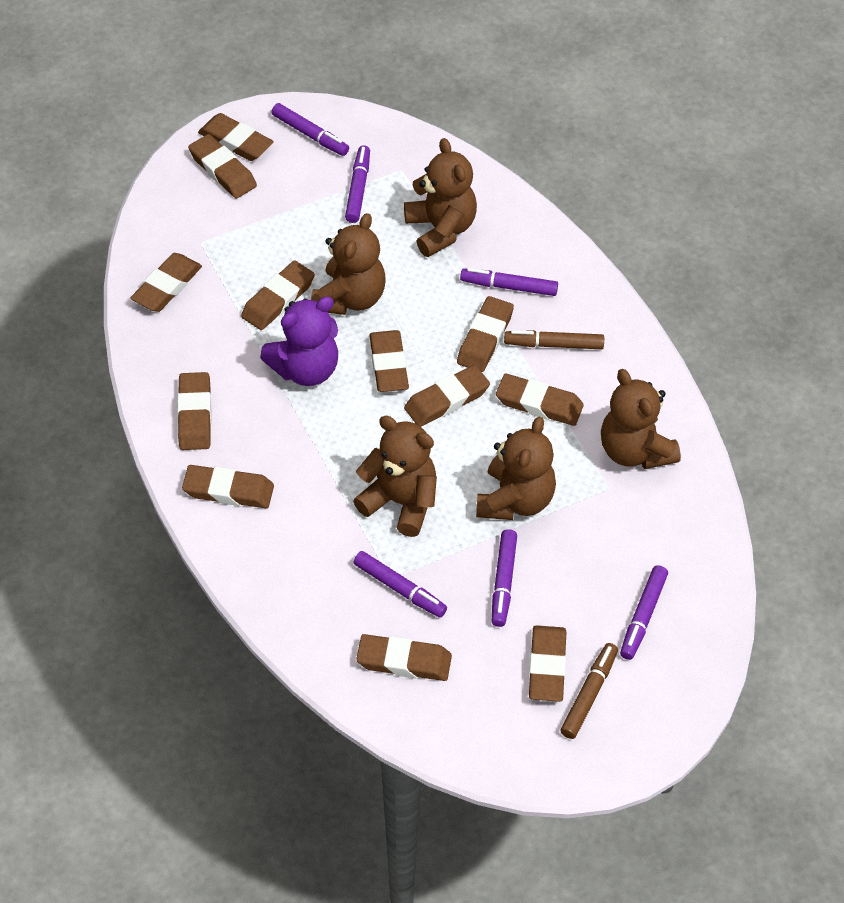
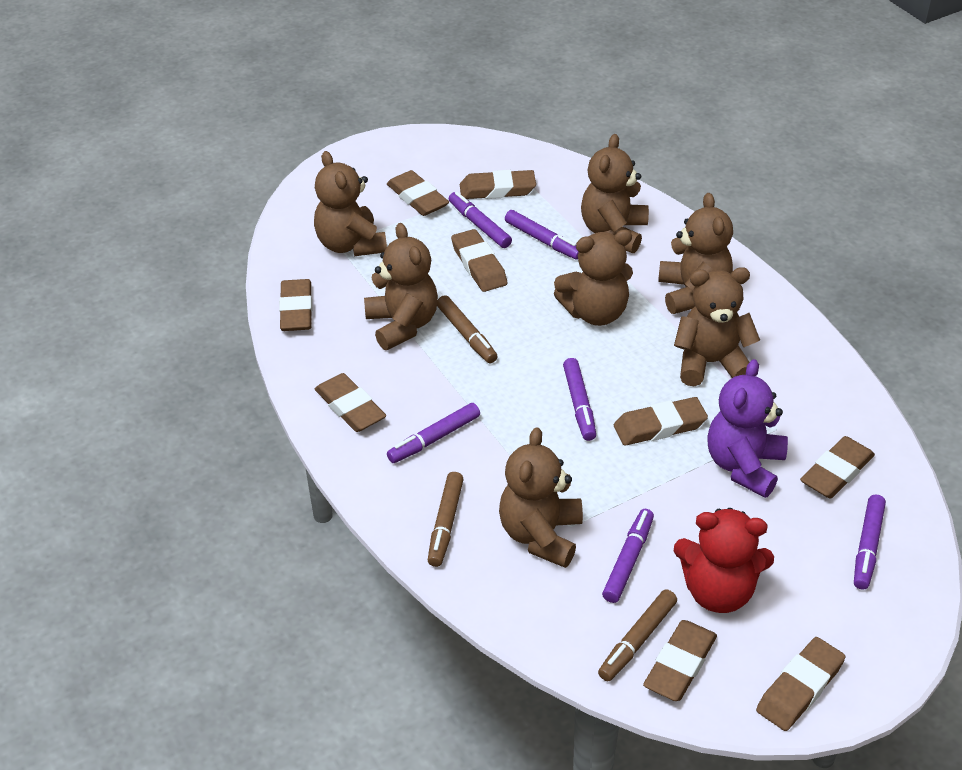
brown eraser: 12 -> 9
brown marker: 2 -> 3
brown teddy bear: 5 -> 7
red teddy bear: 0 -> 1

